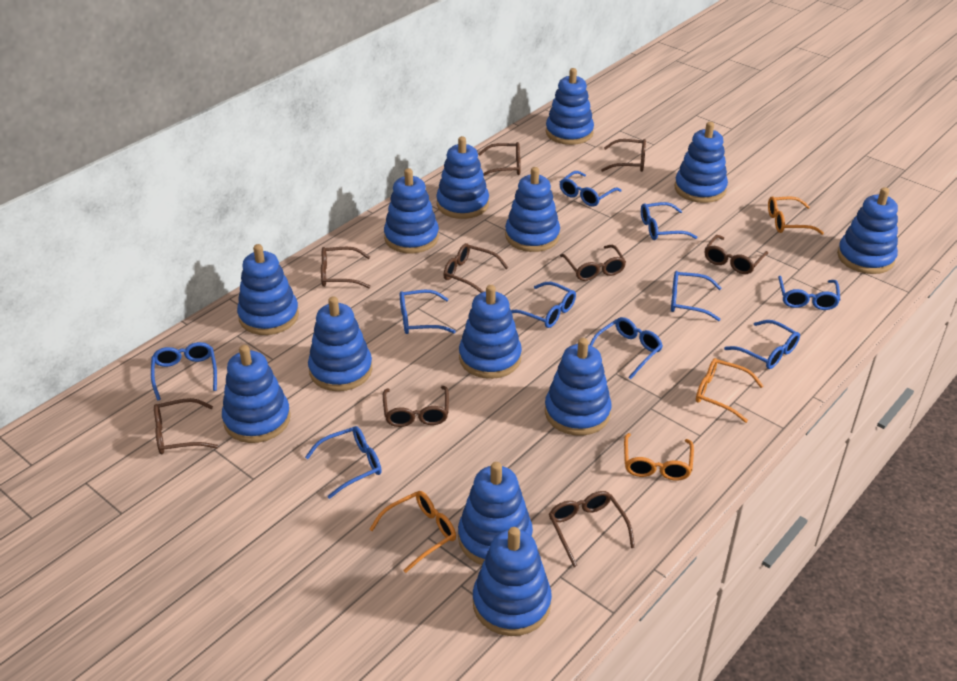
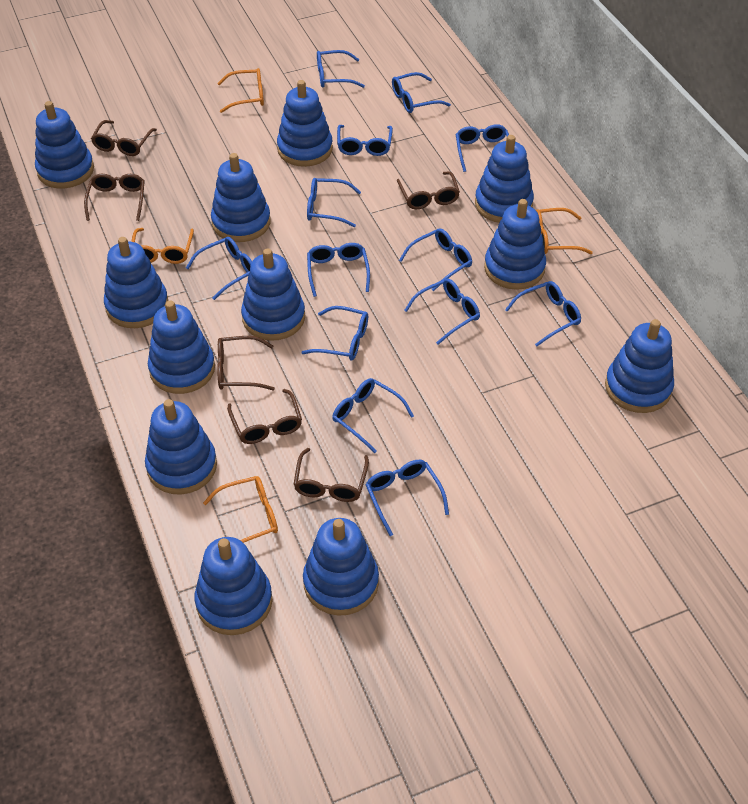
blue glasses: 10 -> 13
blue stacking toy: 13 -> 12
brown glasses: 9 -> 6

